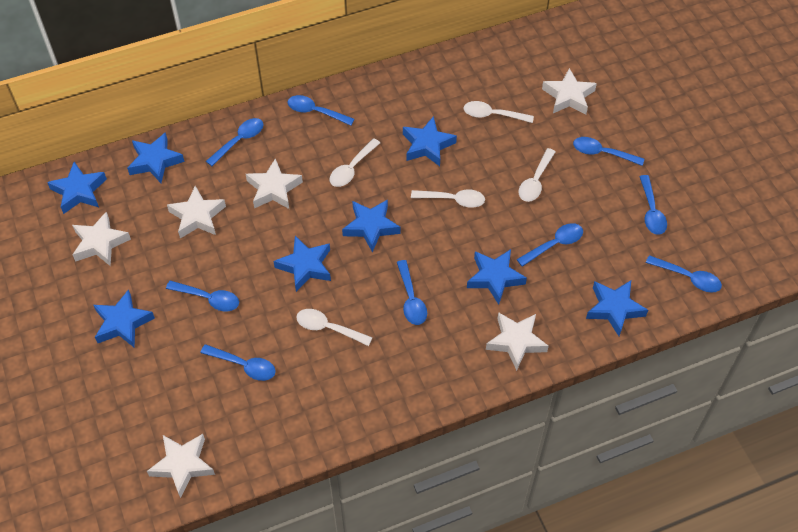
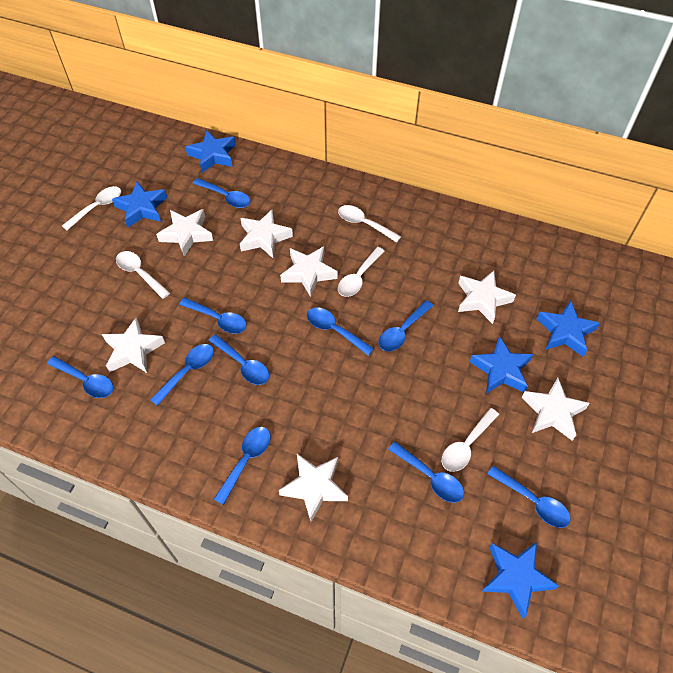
blue spoon: 9 -> 10
blue star: 8 -> 5
white star: 6 -> 7

